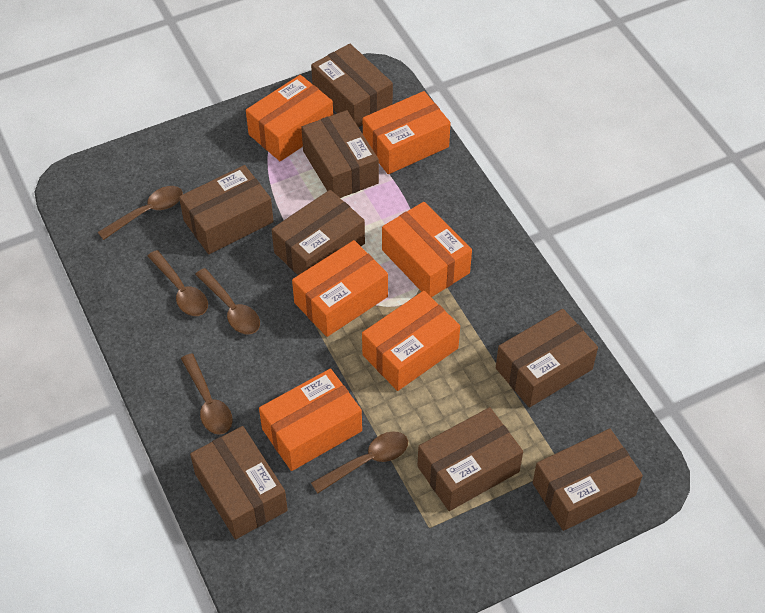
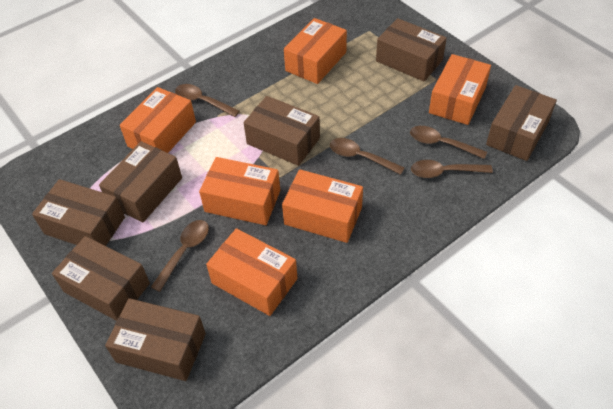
brown box: 8 -> 7

